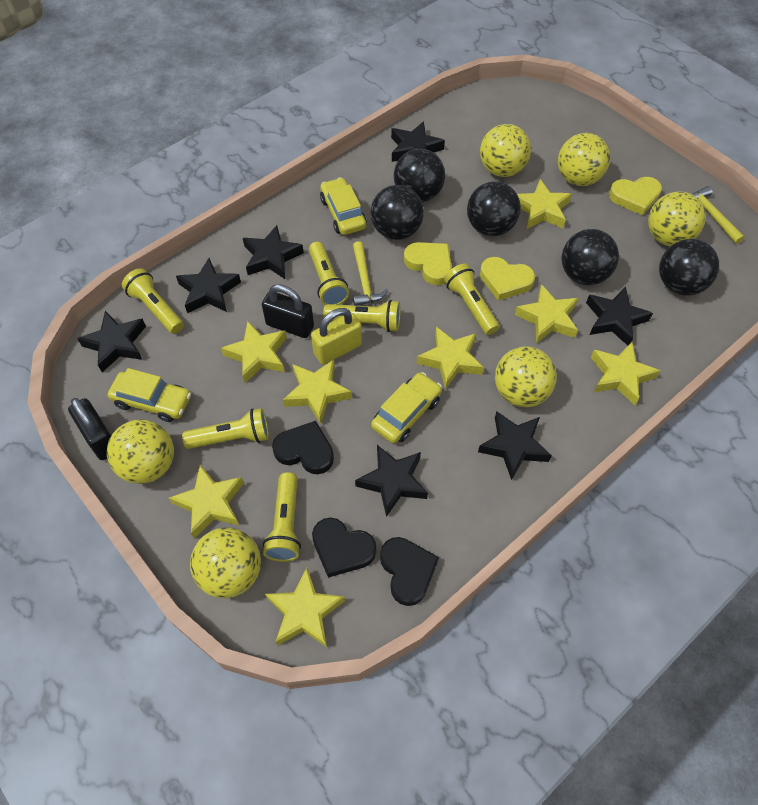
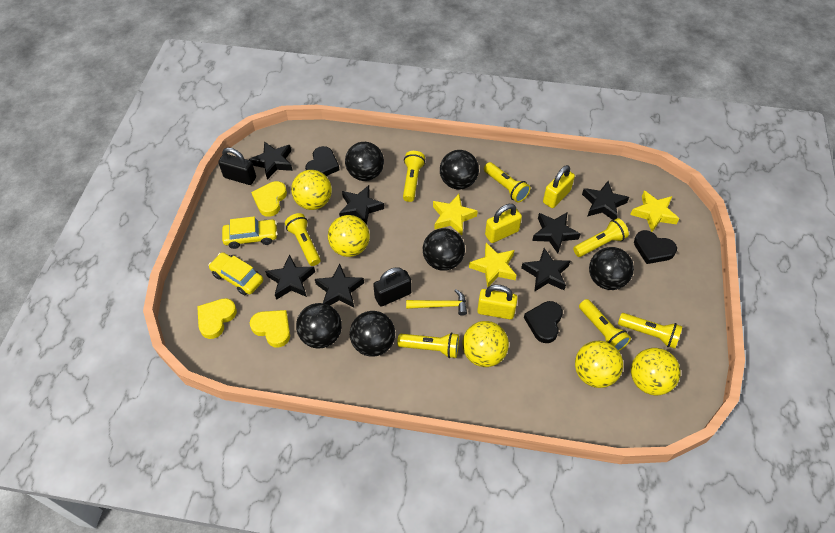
black ball: 5 -> 6
yellow ball: 6 -> 5
yellow car: 3 -> 2
yellow flashlight: 6 -> 7
yellow hammer: 2 -> 1
yellow padlock: 1 -> 3
yellow star: 8 -> 3

